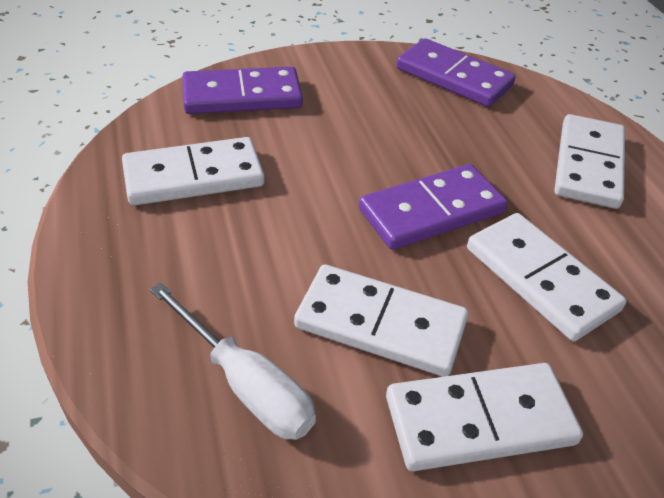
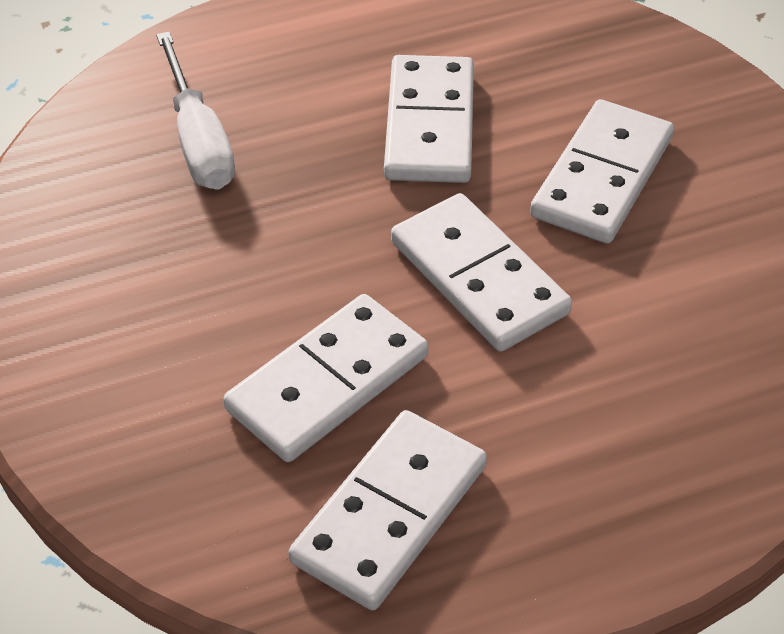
purple domino: 3 -> 0

